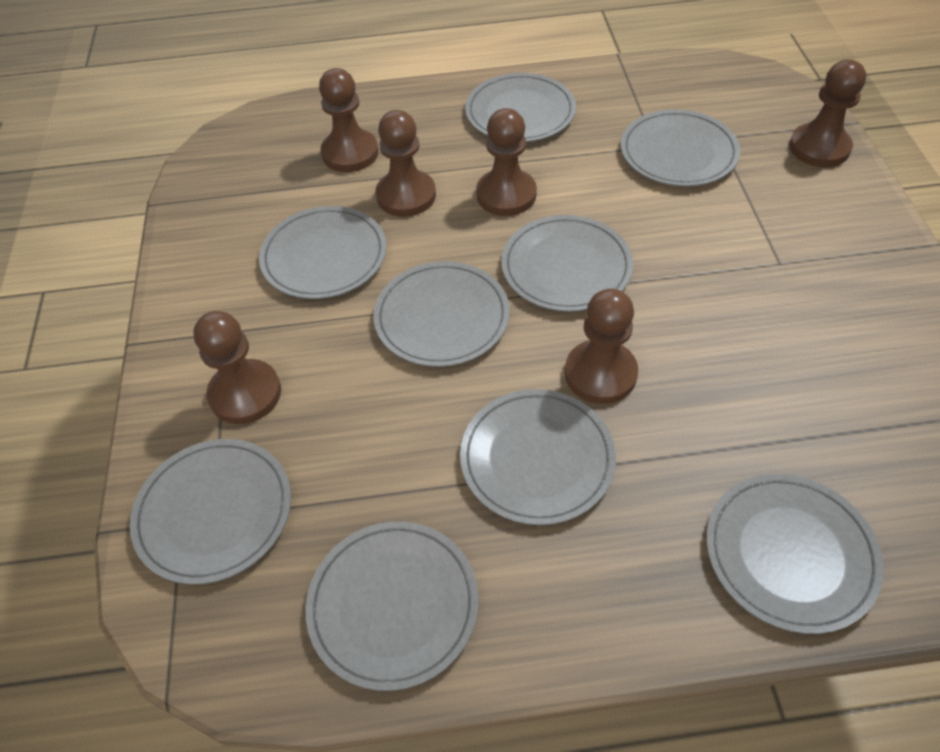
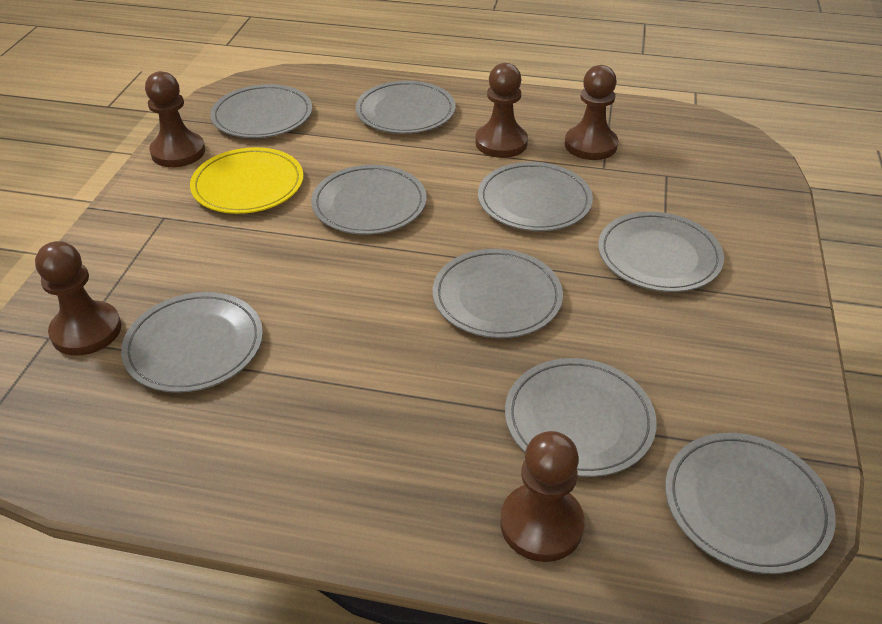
brown pawn: 6 -> 5
yellow plate: 0 -> 1

